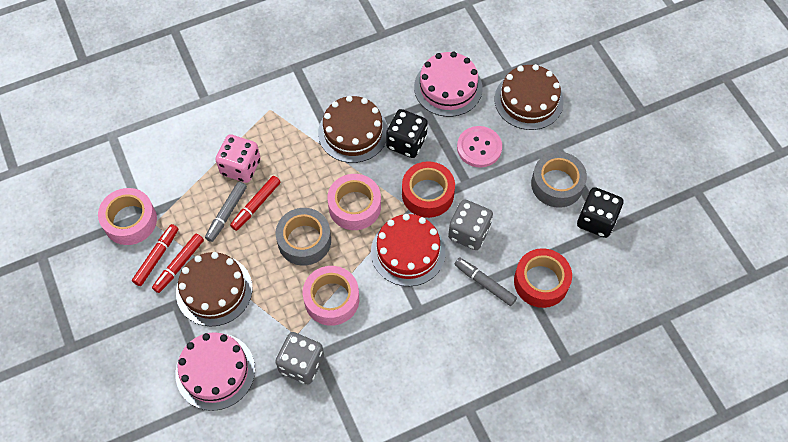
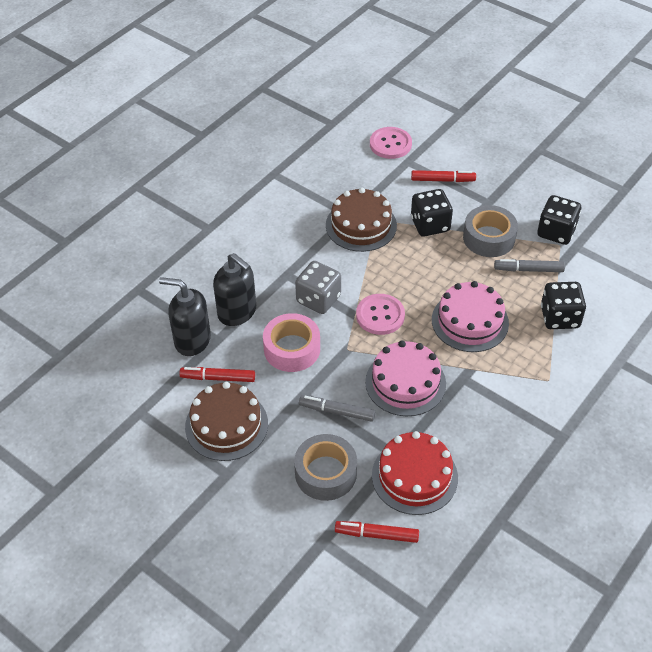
black dice: 2 -> 3
black soap dispenser: 0 -> 2
brown cake: 3 -> 2
grey dice: 2 -> 1
pink button: 1 -> 2
pink dice: 1 -> 0
pink tape: 3 -> 1
red tape: 2 -> 0

